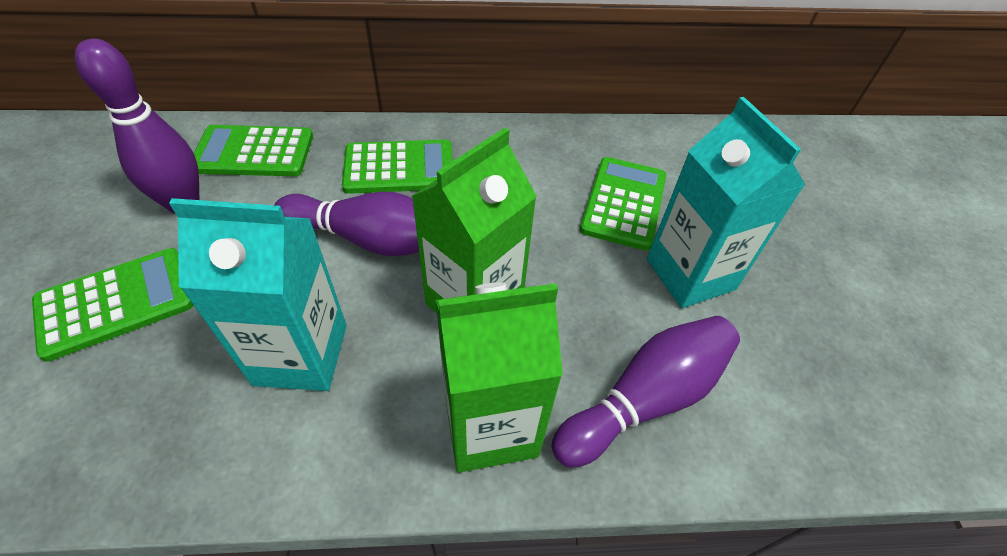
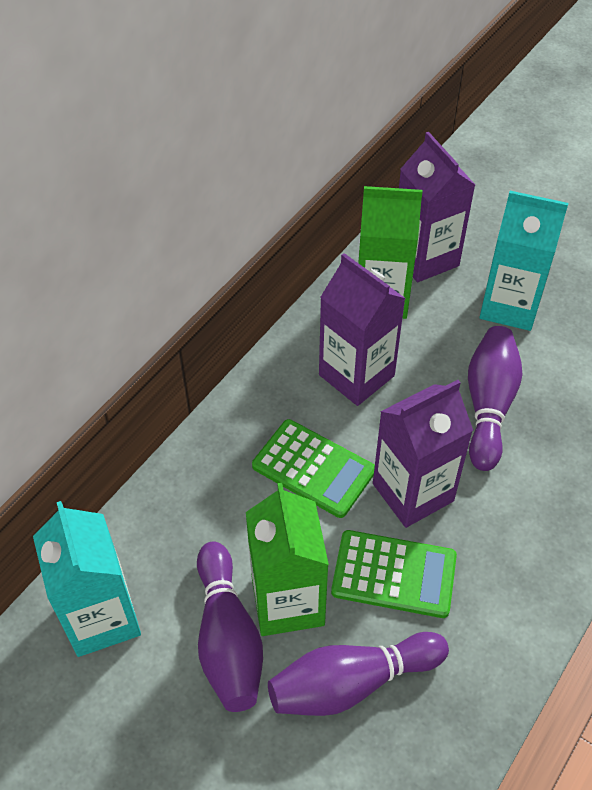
green calculator: 4 -> 2
purple carton: 0 -> 3

